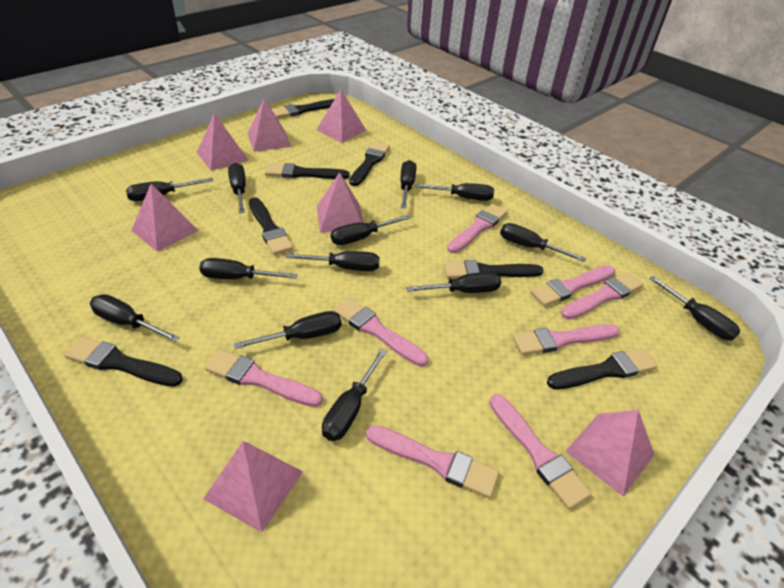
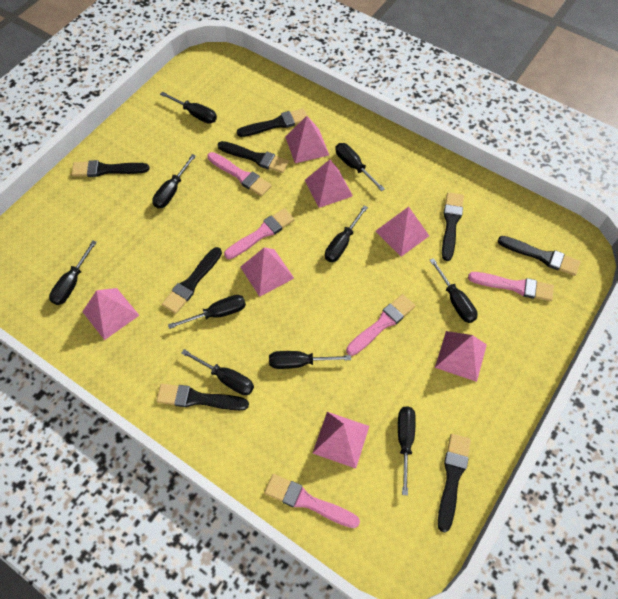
black brush: 7 -> 8
black screwdriver: 13 -> 10
pink brush: 8 -> 5

